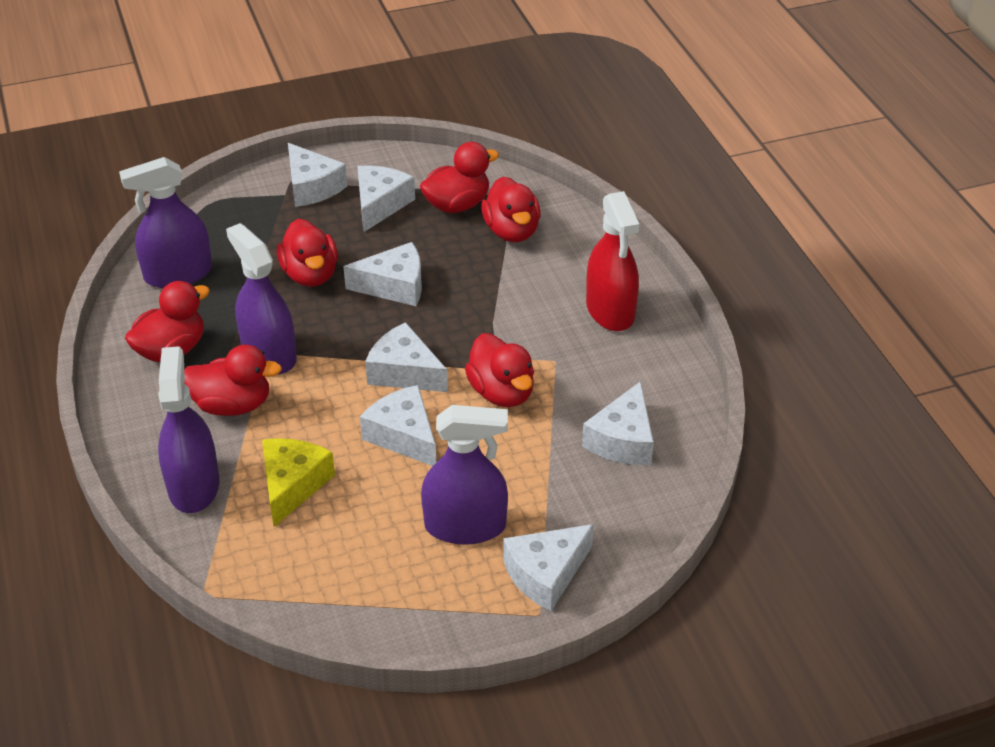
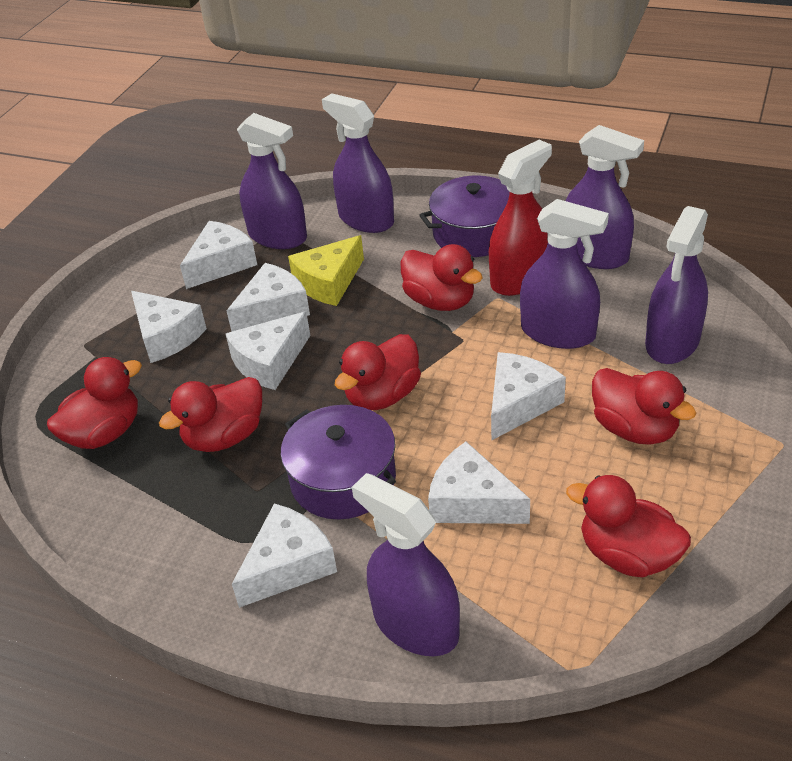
purple pot: 0 -> 2
purple spray bottle: 4 -> 6

